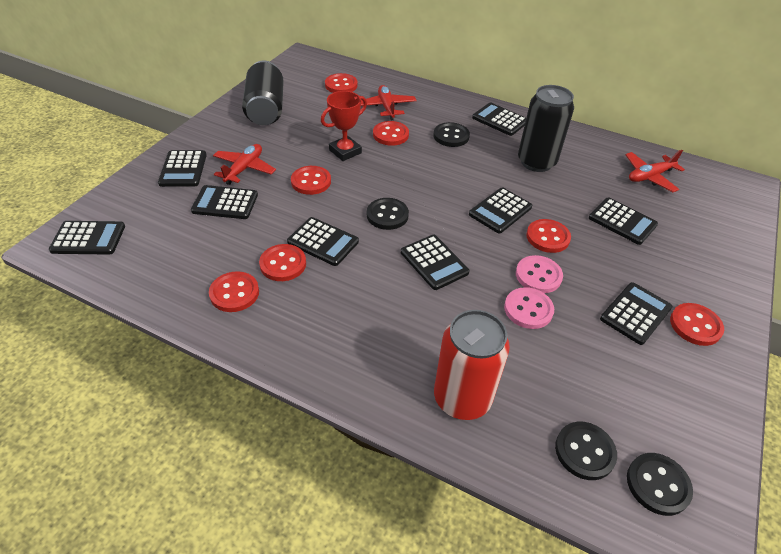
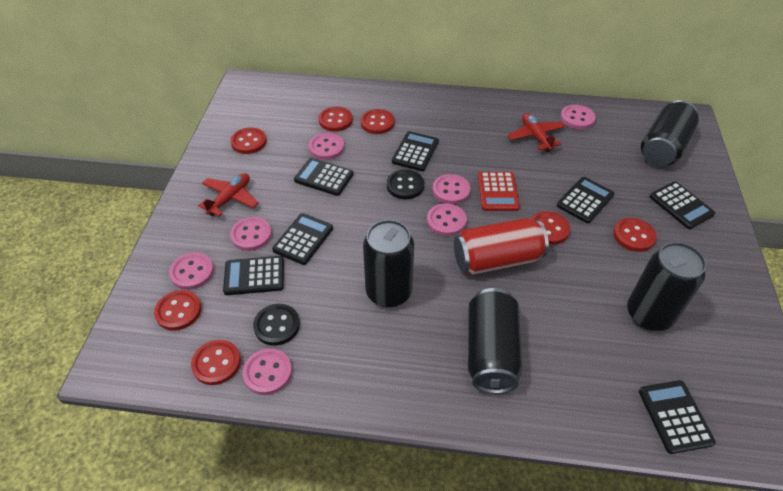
black button: 4 -> 2
black calculator: 9 -> 7
black can: 2 -> 4
pink button: 2 -> 7
red calculator: 0 -> 1
red plane: 3 -> 2
red trophy: 1 -> 0

